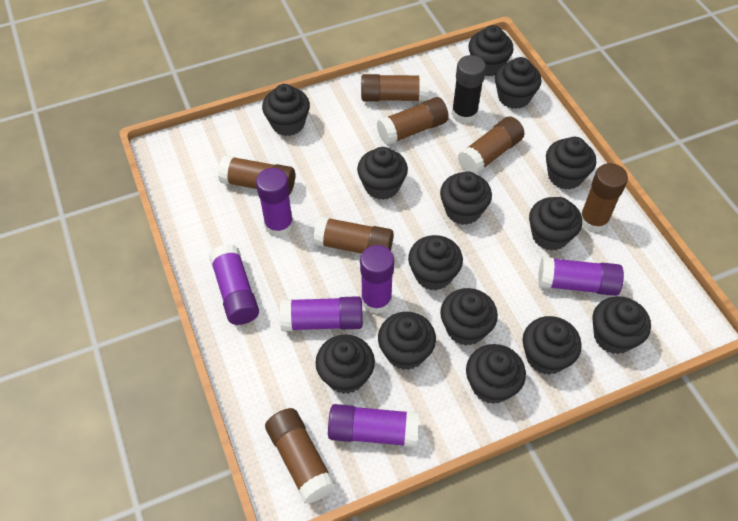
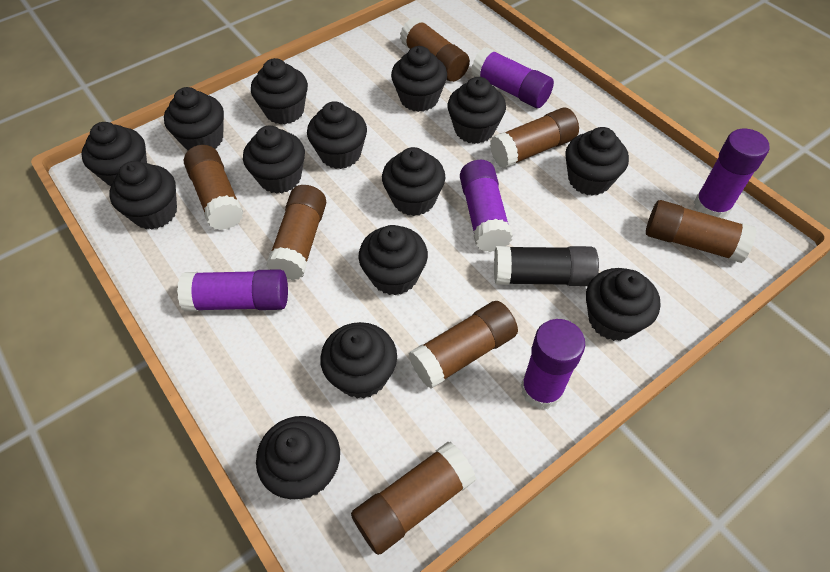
purple glue stick: 6 -> 5

